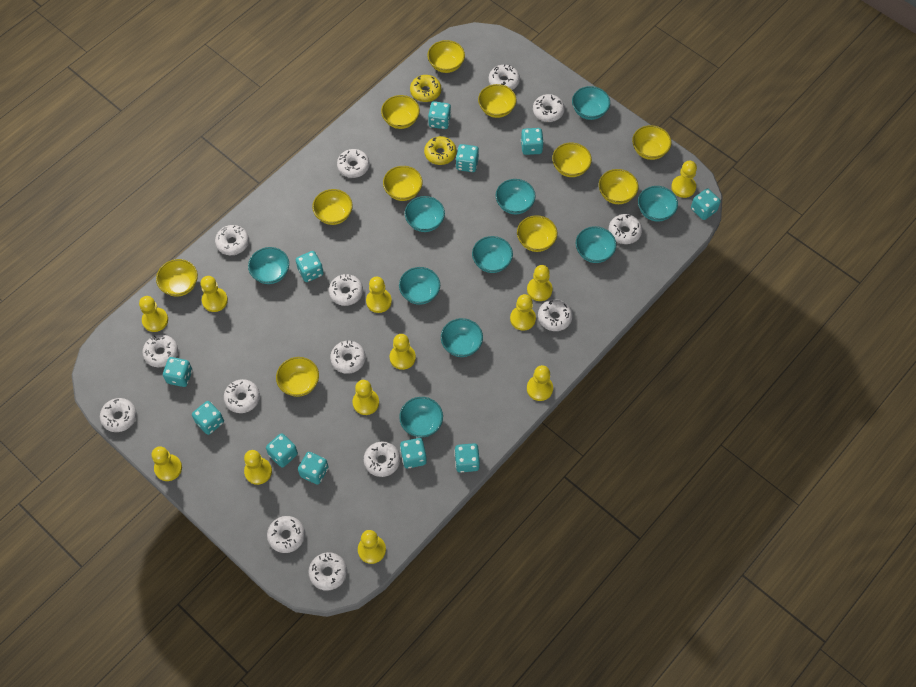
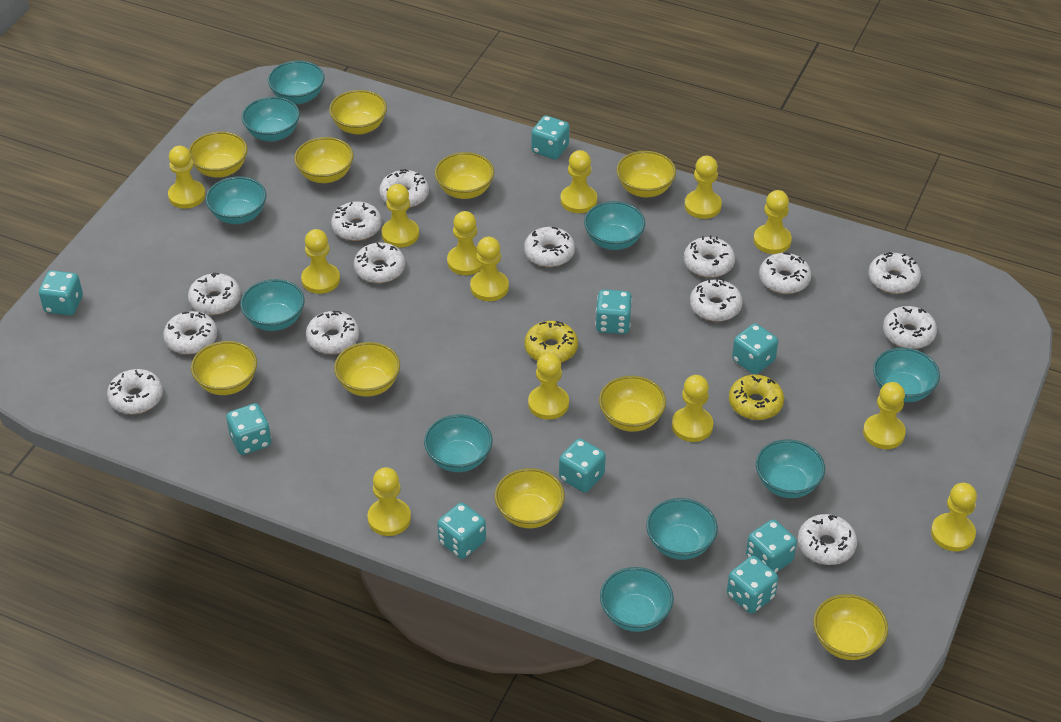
turquoise dice: 11 -> 9
yellow bowl: 11 -> 10
yellow pawn: 12 -> 13

